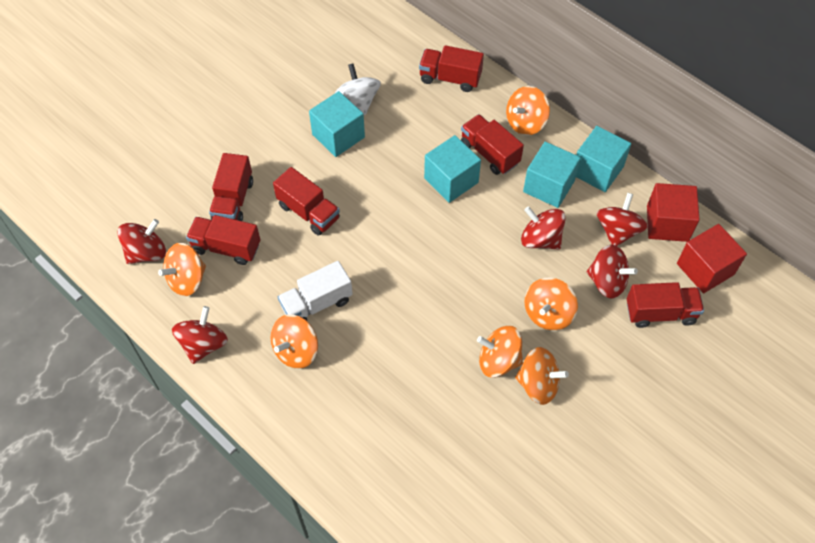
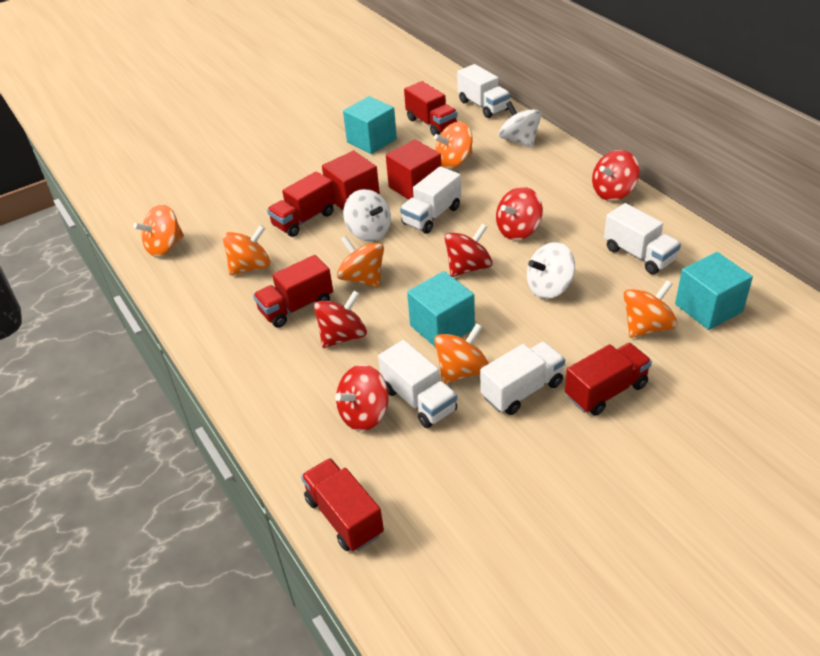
red truck: 6 -> 5
turquoise cube: 4 -> 3
white spinning top: 1 -> 3
white truck: 1 -> 5

